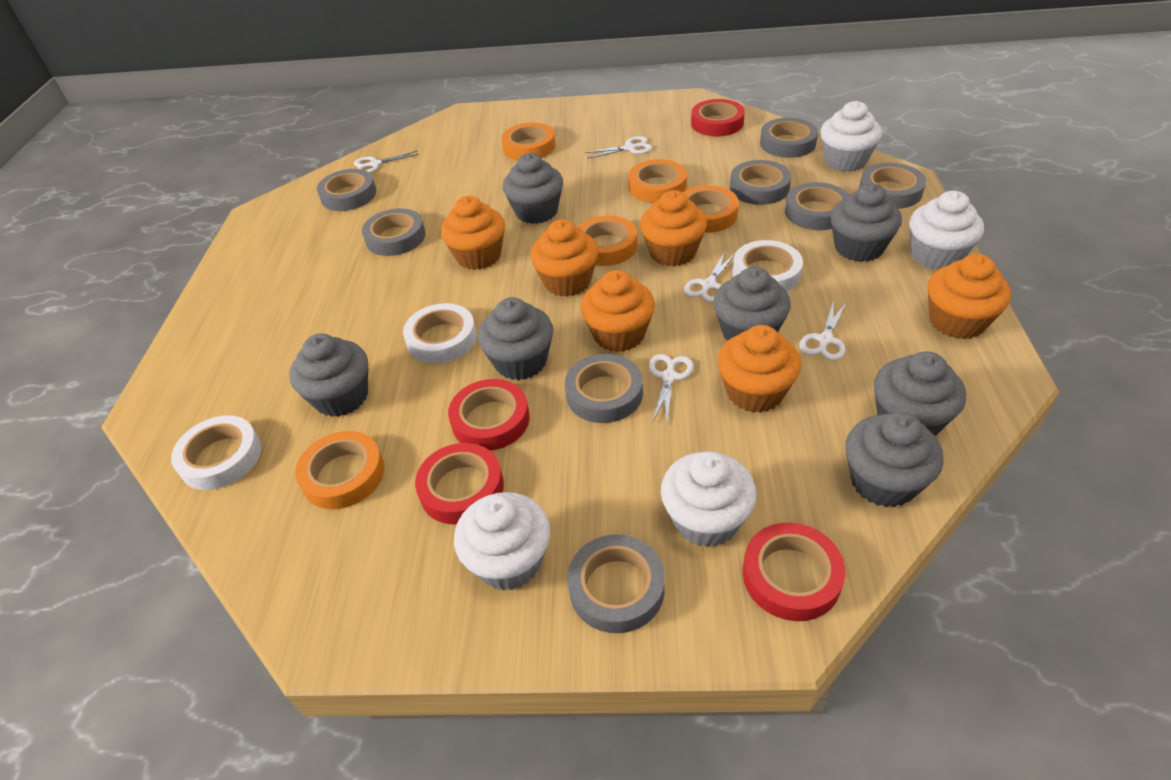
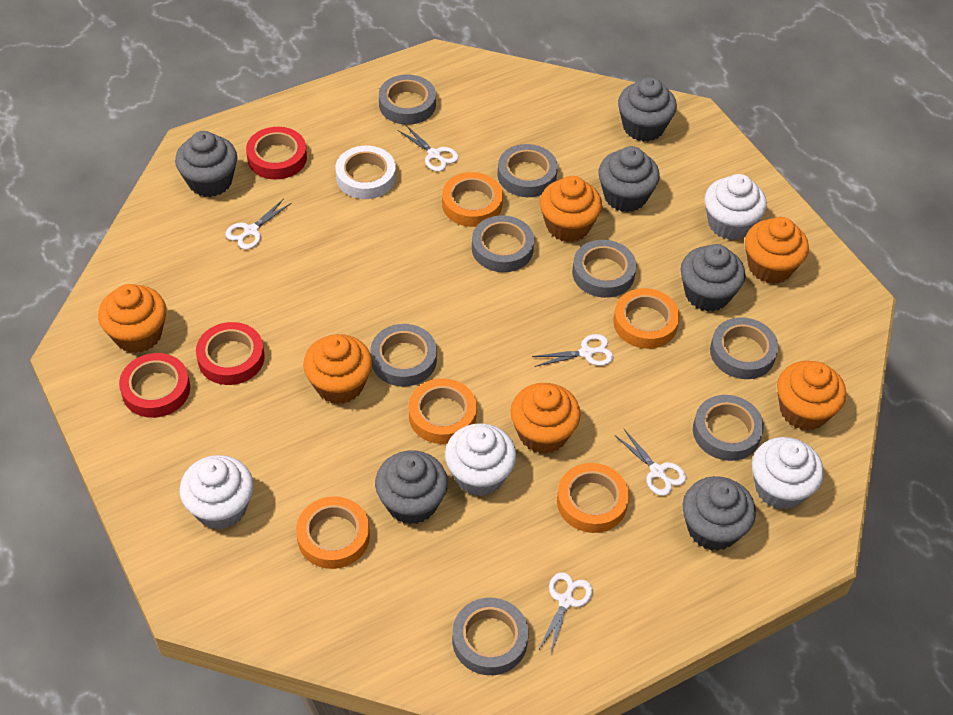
grey cupcake: 7 -> 6
red tape: 4 -> 3
white tape: 3 -> 1

